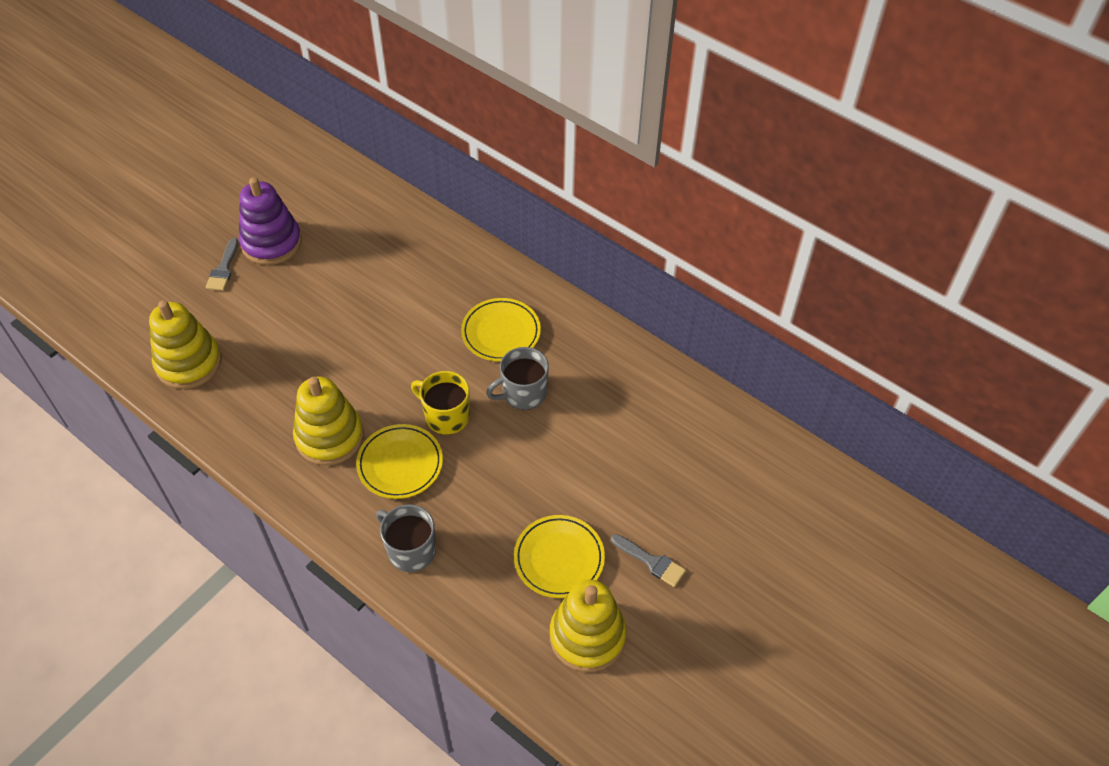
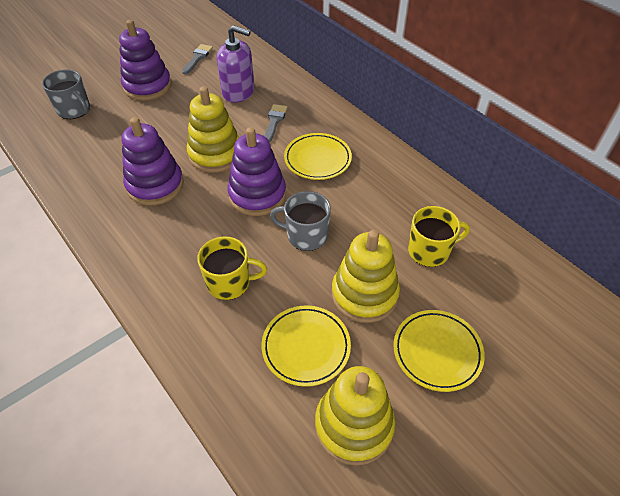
purple soap dispenser: 0 -> 1
purple stacking toy: 1 -> 3
yellow mug: 1 -> 2

